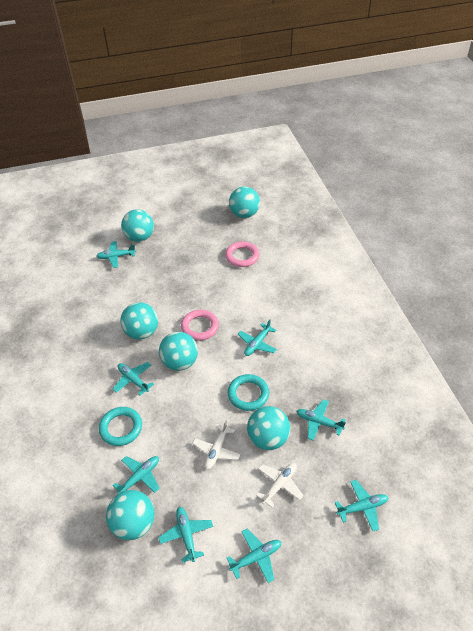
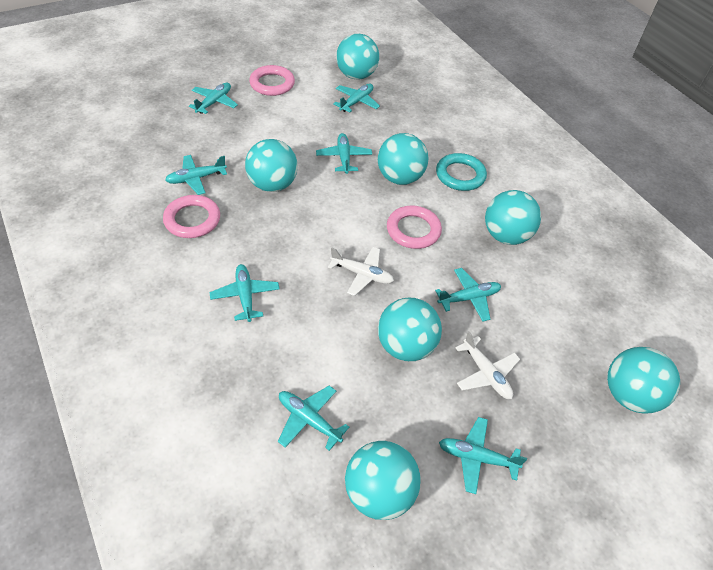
pink ring: 2 -> 3
turquoise ball: 6 -> 7
turquoise ring: 2 -> 1

